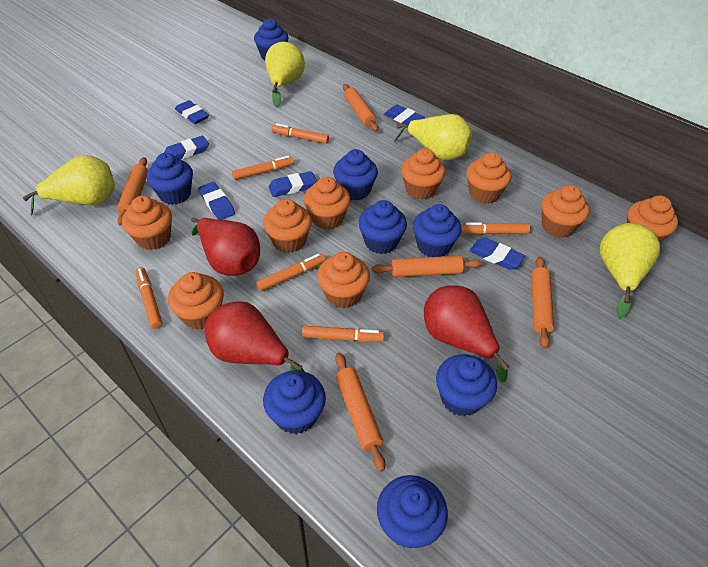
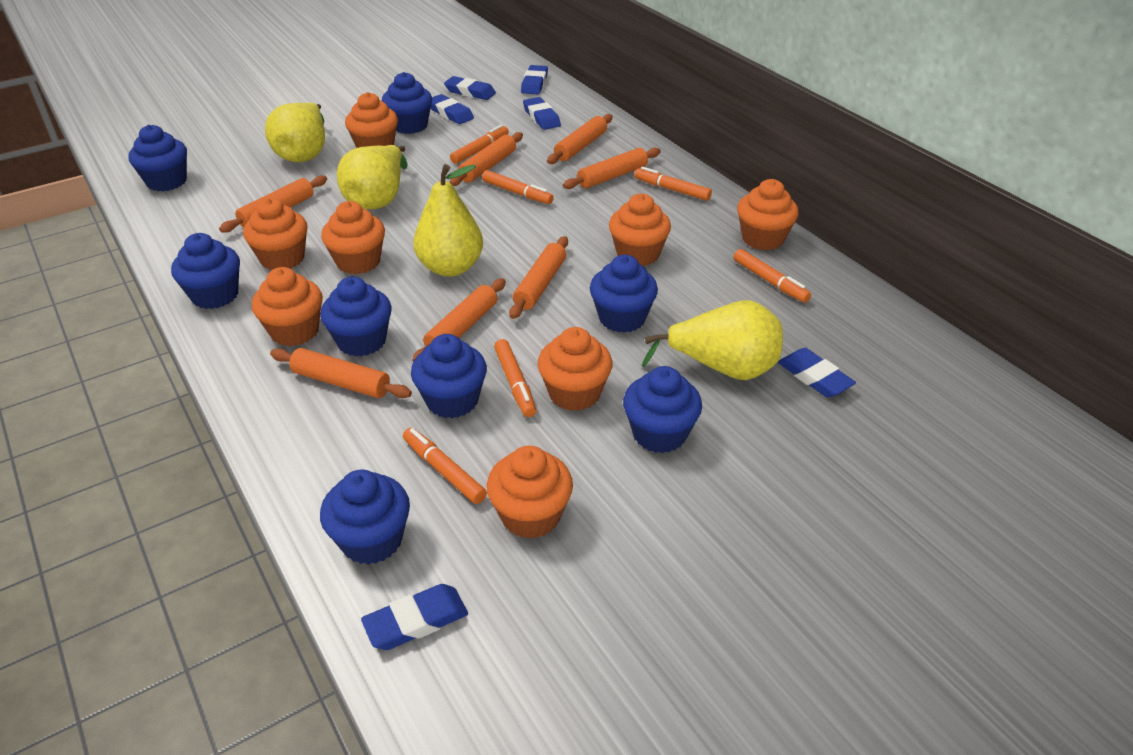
orange cupcake: 9 -> 8
orange rolling pin: 5 -> 7
red pear: 3 -> 0

